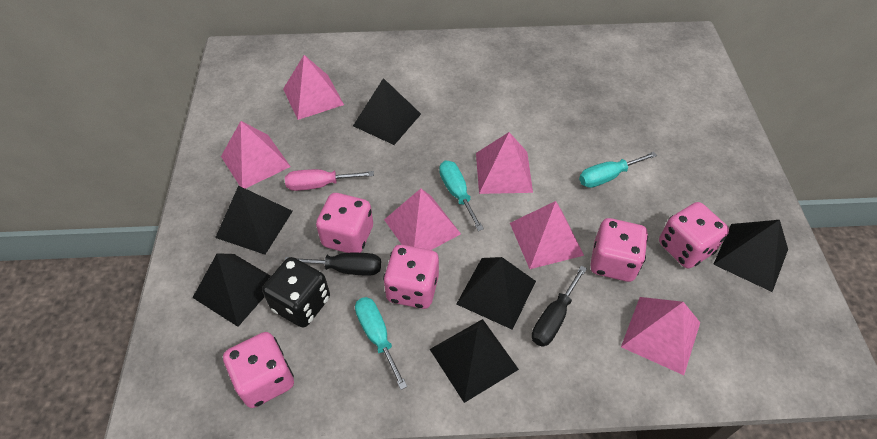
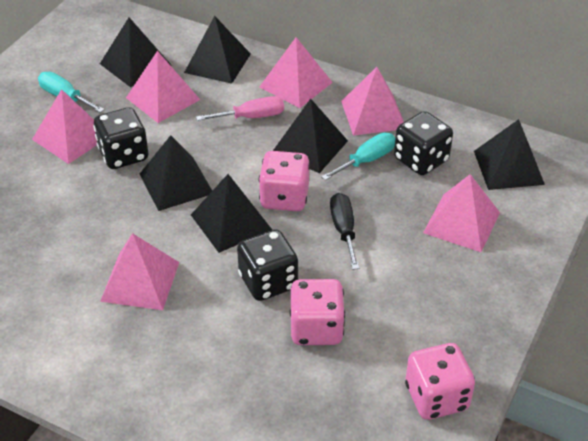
black dice: 1 -> 3
black screwdriver: 2 -> 1
pink dice: 5 -> 3
turquoise screwdriver: 3 -> 2

